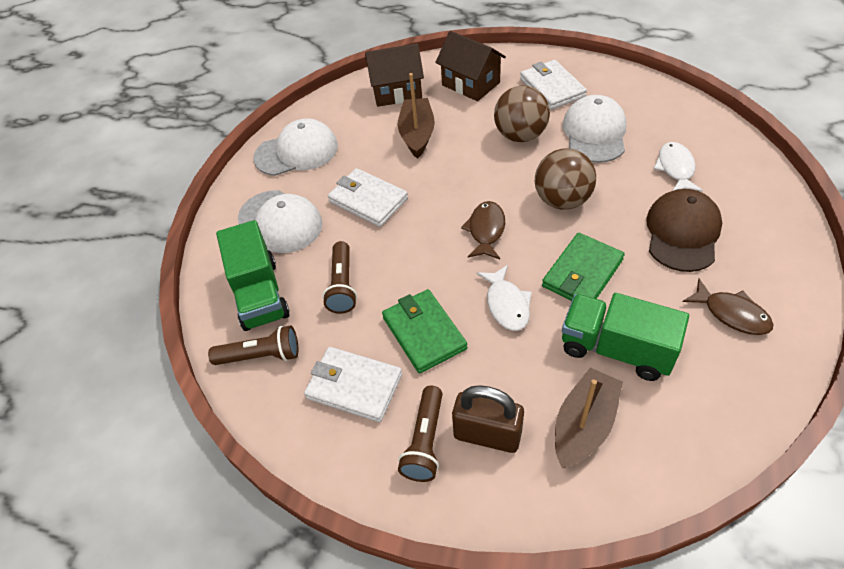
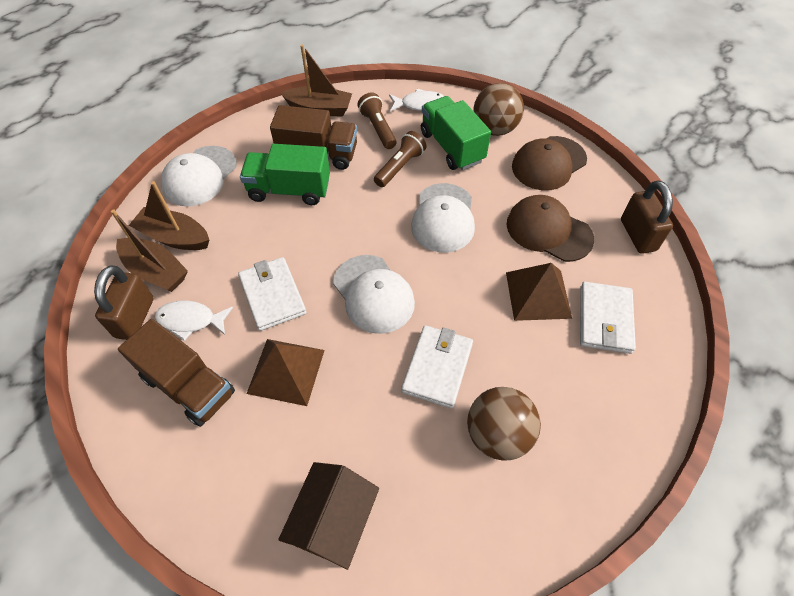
brown boat: 2 -> 3
brown cap: 1 -> 2
brown fish: 2 -> 0
brown flashlight: 3 -> 2
brown house: 2 -> 1
brown padlock: 1 -> 2
brown pyramid: 0 -> 2
brown truck: 0 -> 2
green wallet: 2 -> 0

